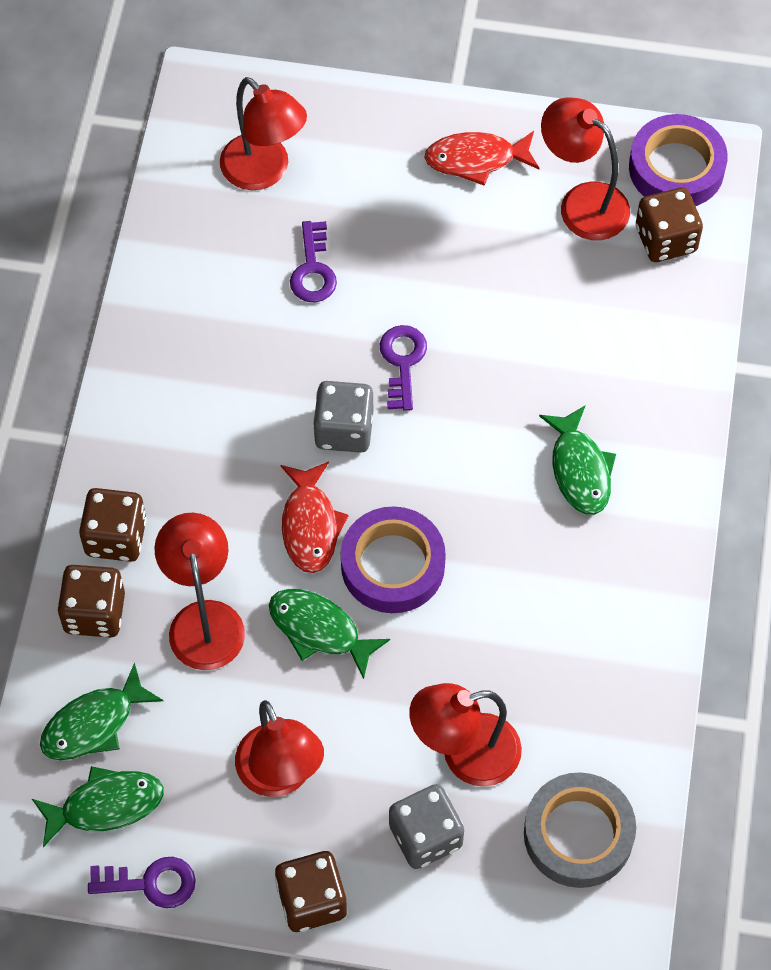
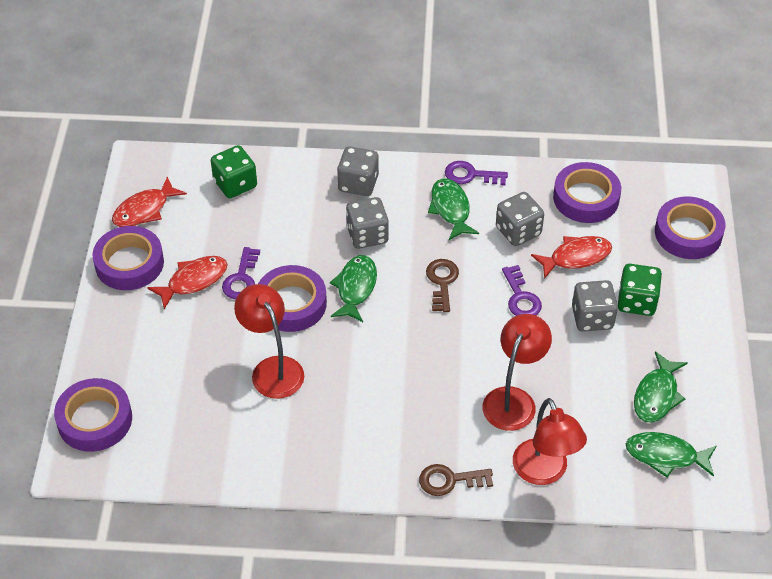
brown dice: 4 -> 0
brown key: 0 -> 2
green dice: 0 -> 2
grey dice: 2 -> 4
grey tape: 1 -> 0
purple tape: 2 -> 5
red fish: 2 -> 3
red lamp: 5 -> 3

